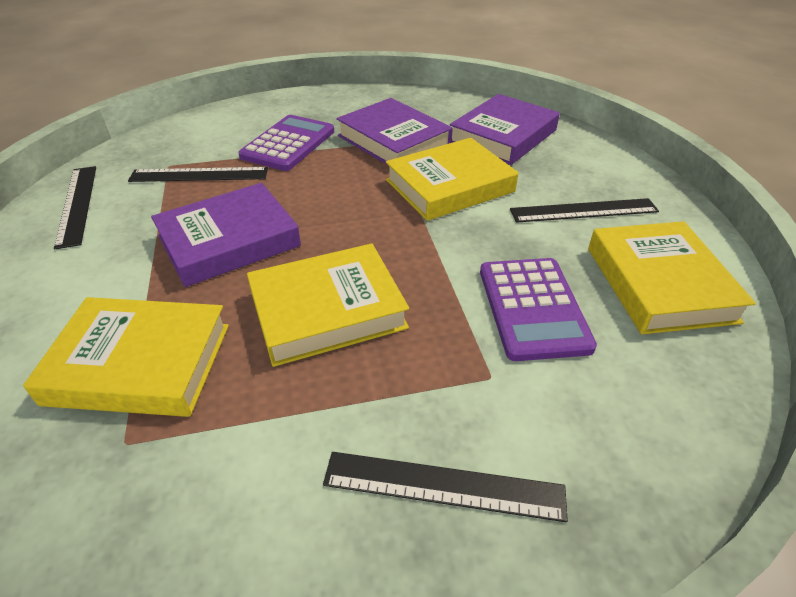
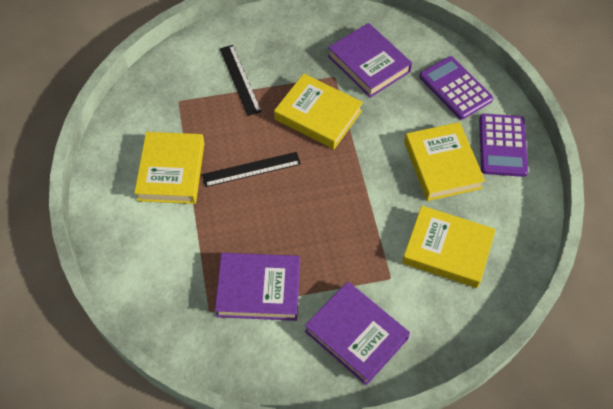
black ruler: 4 -> 2

